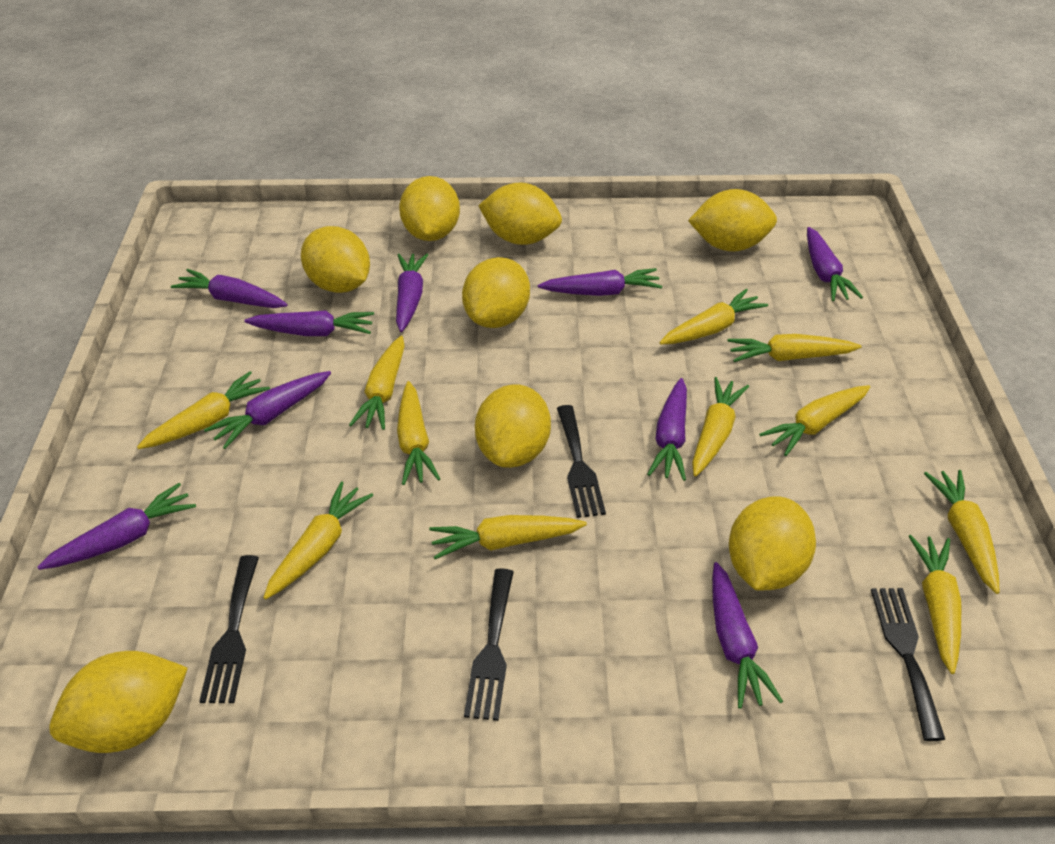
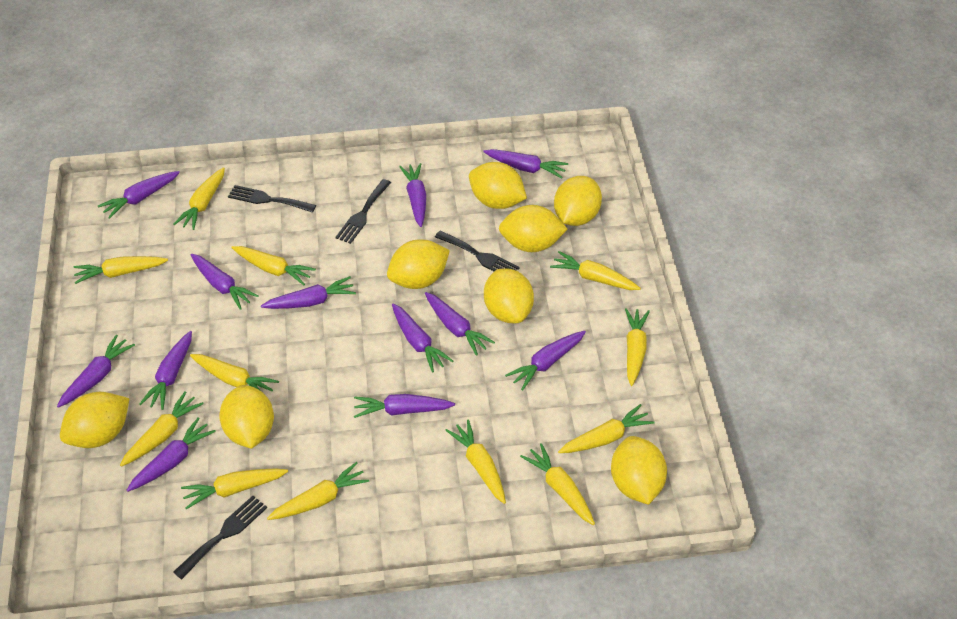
purple carrot: 9 -> 12
yellow carrot: 11 -> 12

